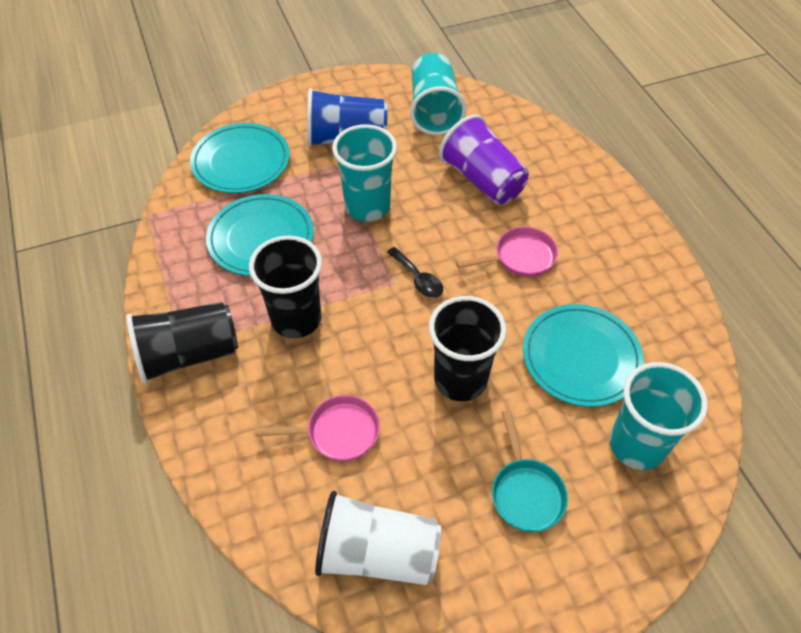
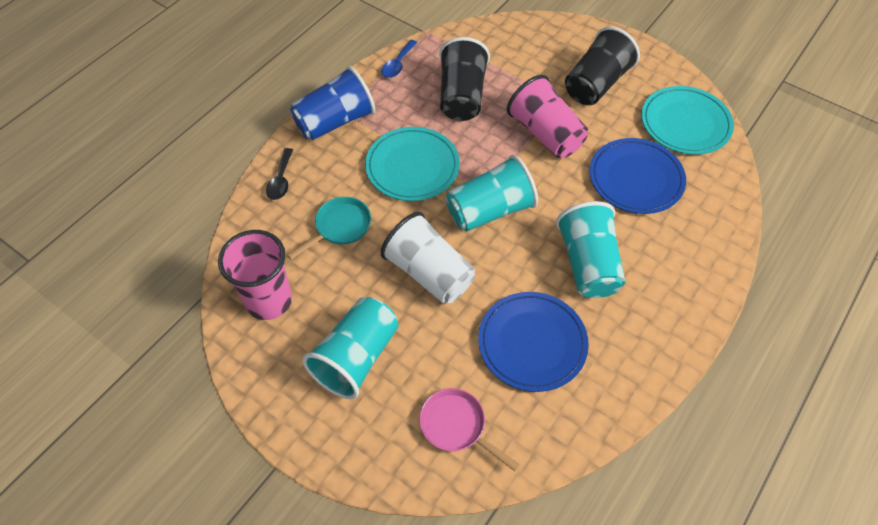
black cup: 3 -> 2
blue plate: 0 -> 2
blue spoon: 0 -> 1
pink cup: 0 -> 2
pink pan: 2 -> 1
purple cup: 1 -> 0
turquoise plate: 3 -> 2

